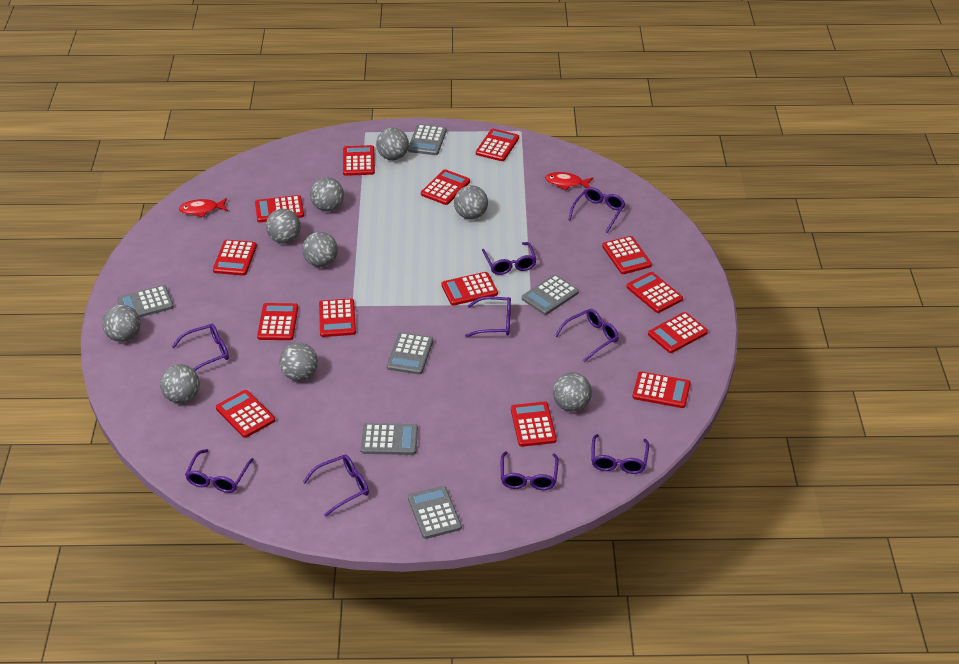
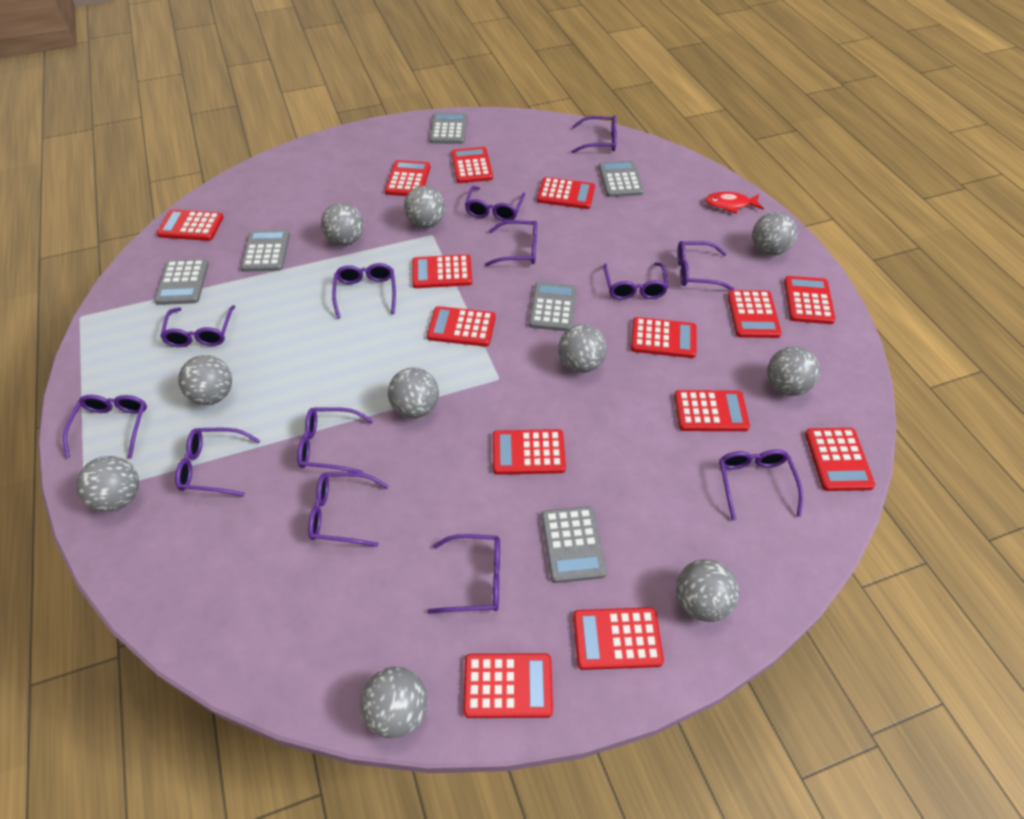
grey ball: 9 -> 10
purple glasses: 9 -> 13
red fish: 2 -> 1

